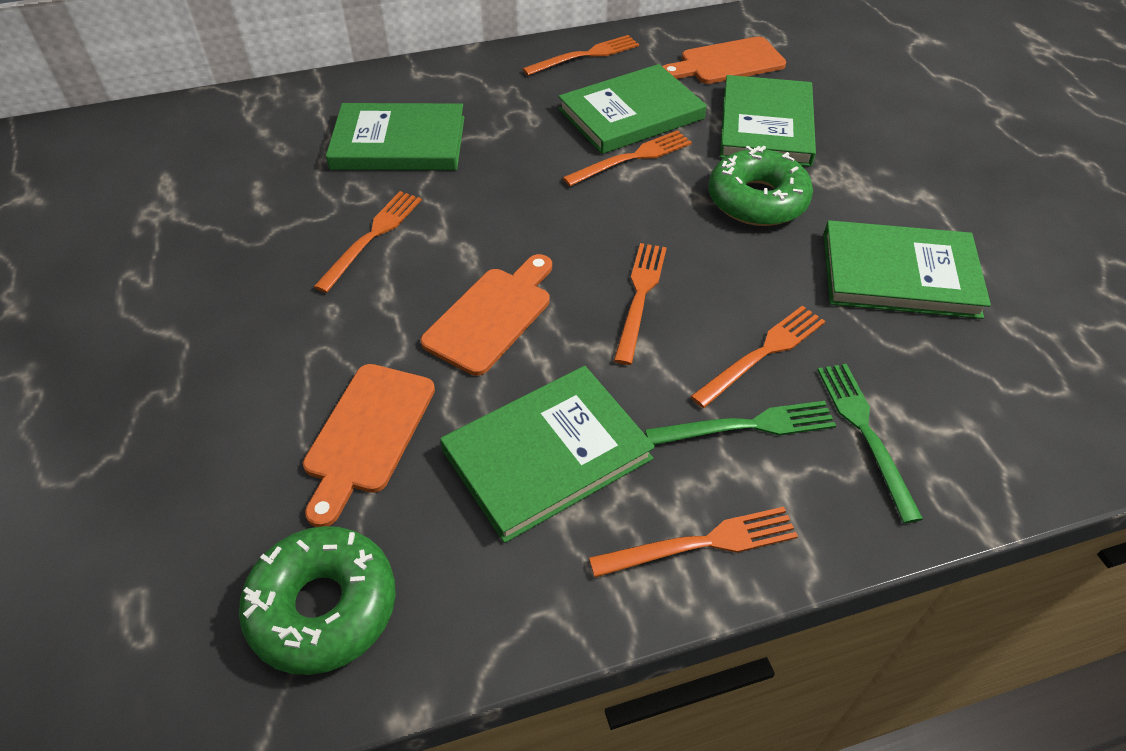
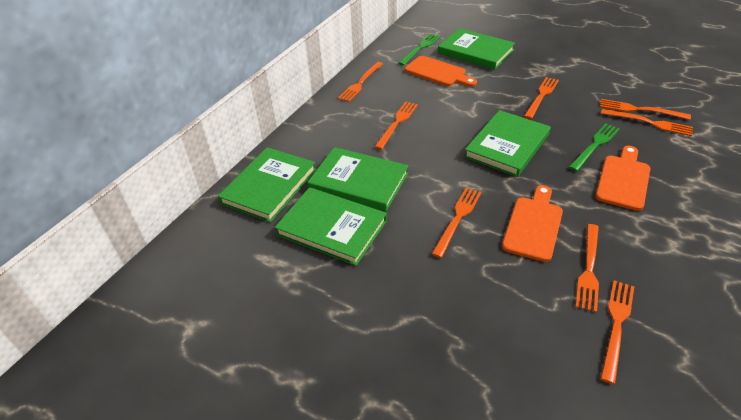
green donut: 2 -> 0
orange fork: 6 -> 8

